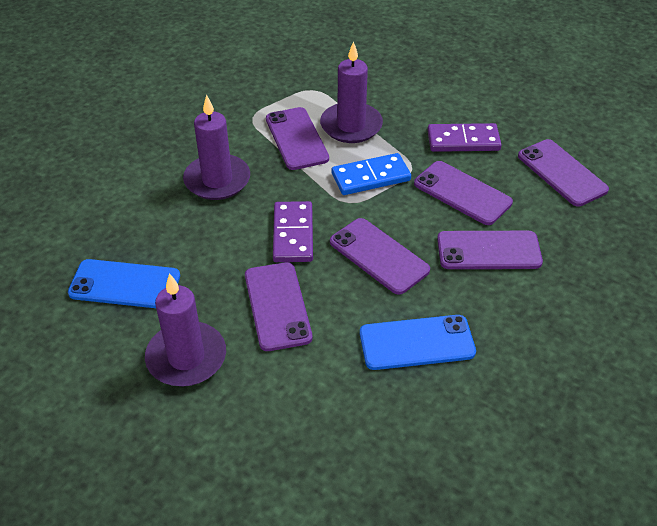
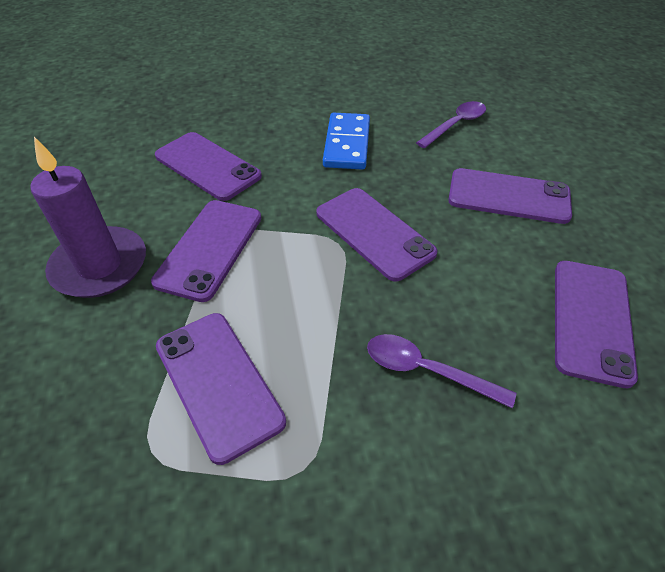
blue phone: 2 -> 0
purple candle: 3 -> 1
purple domino: 2 -> 0
purple spoon: 0 -> 2

